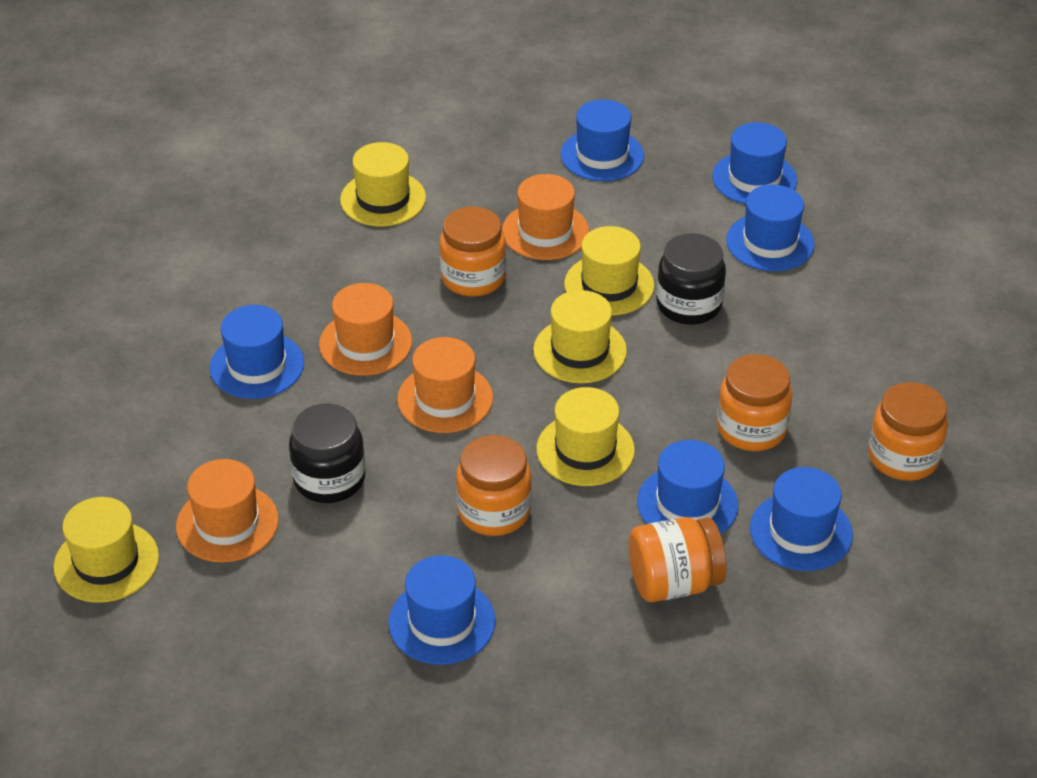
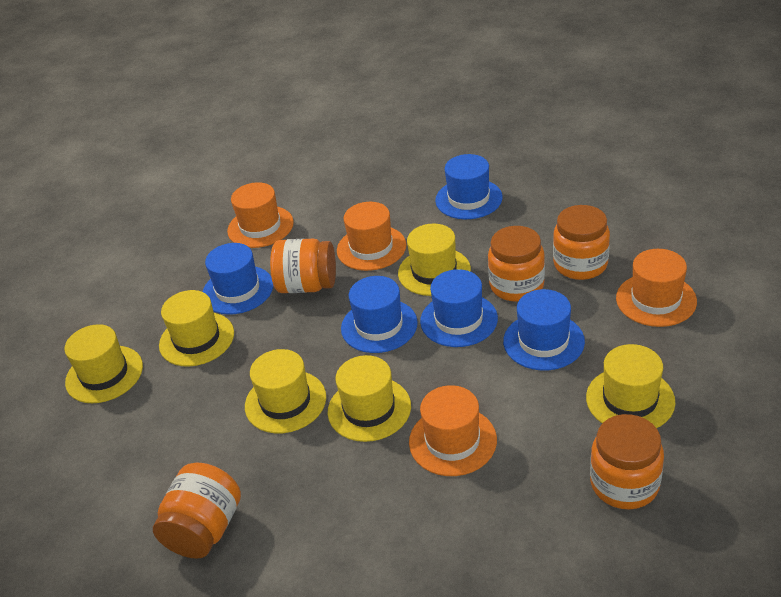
black jar: 2 -> 0
blue hat: 7 -> 5
yellow hat: 5 -> 6

